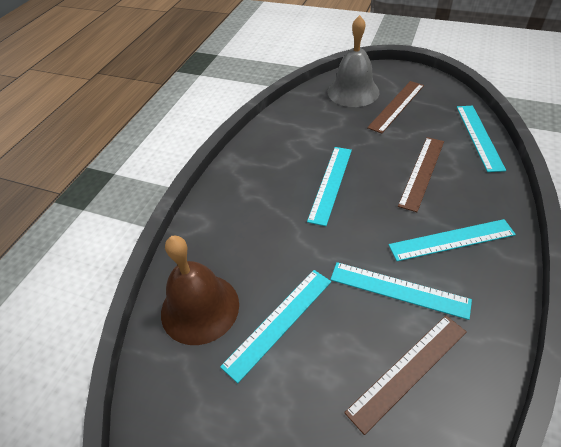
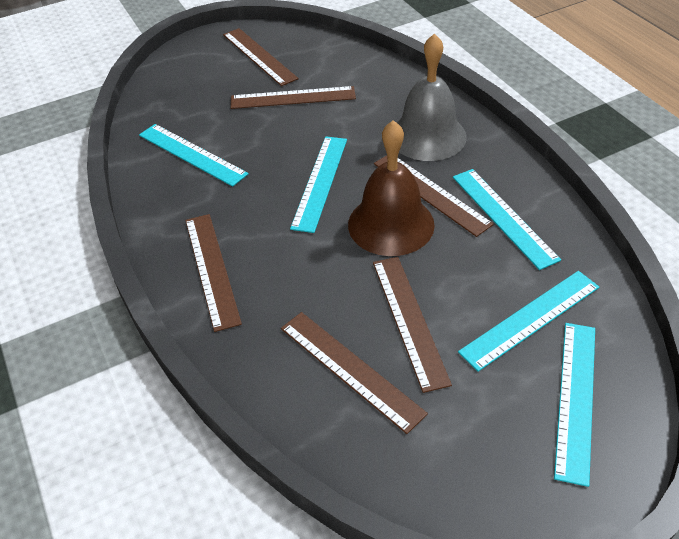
brown ruler: 3 -> 6

